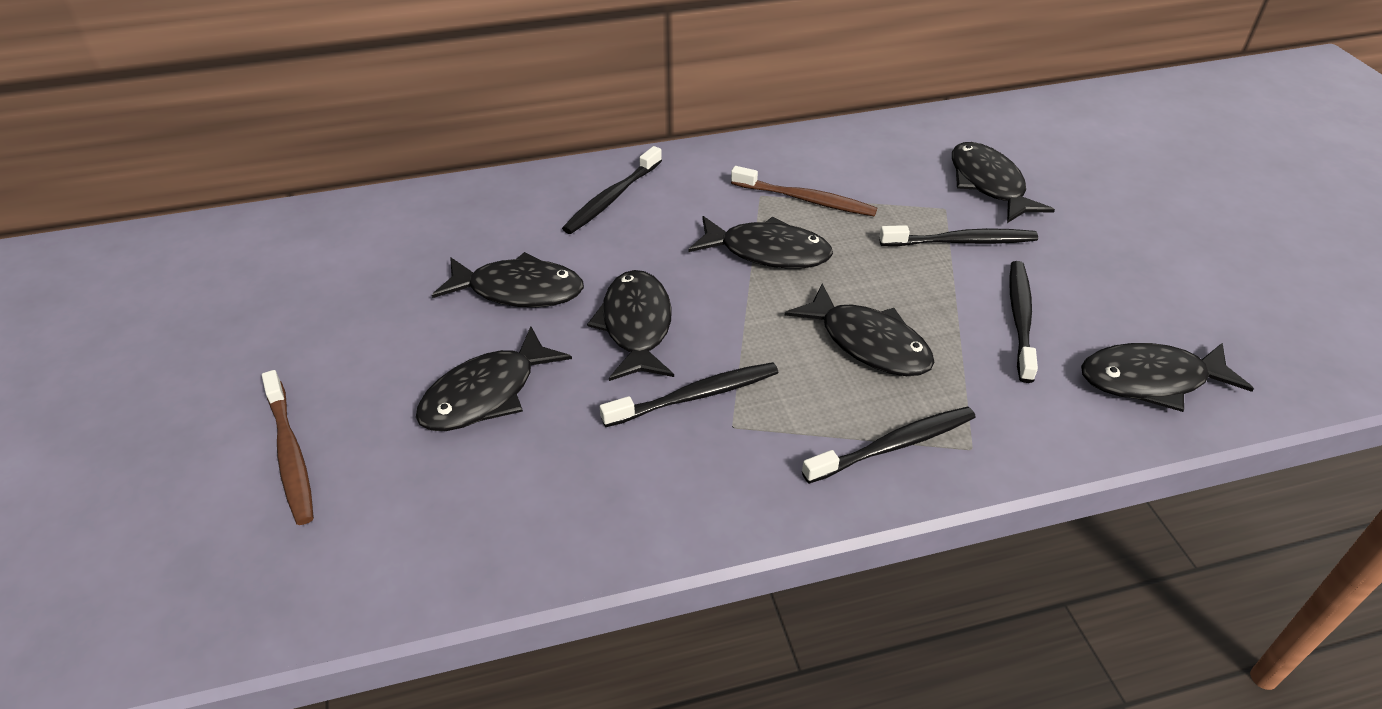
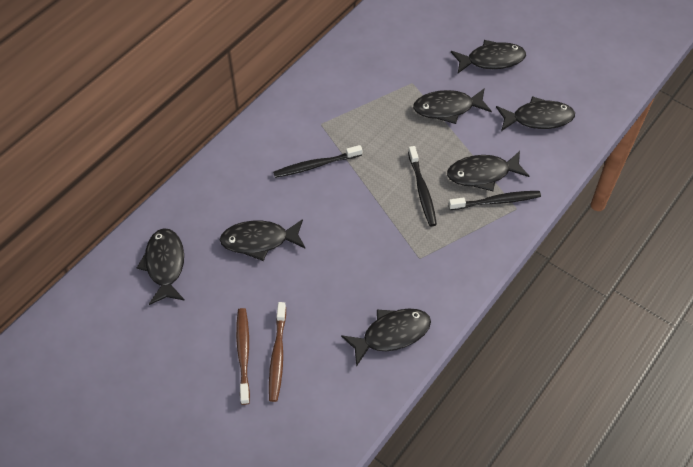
black toothbrush: 5 -> 3

